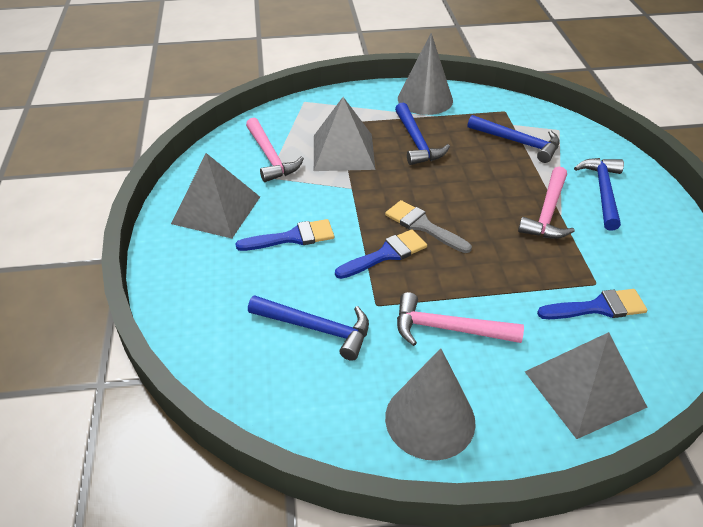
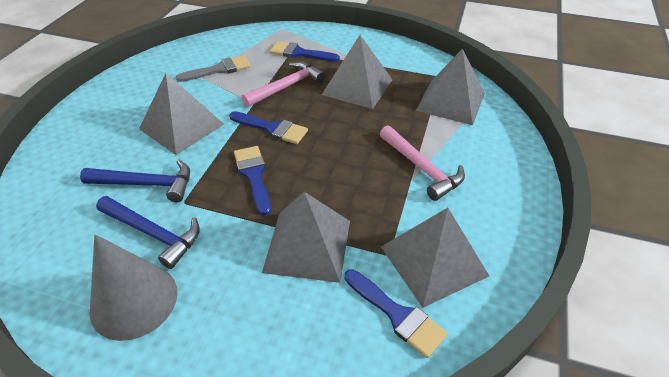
blue brush: 3 -> 4
blue hammer: 4 -> 2
grey cone: 2 -> 1
grey pyramid: 3 -> 5
pink hammer: 3 -> 2

